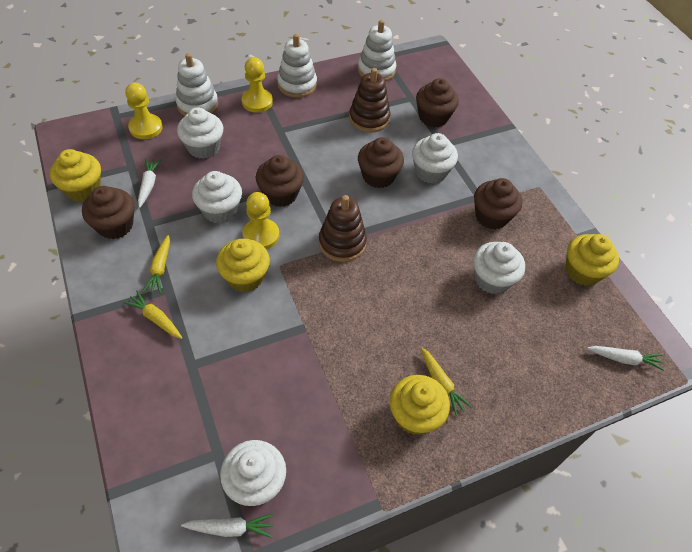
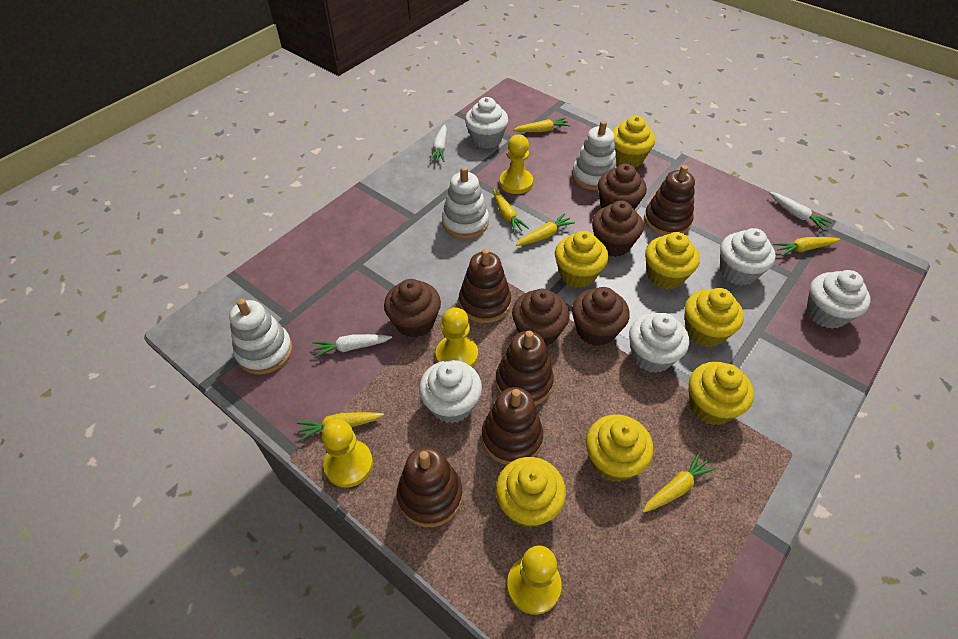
brown stacking toy: 2 -> 5
yellow carrot: 3 -> 6
yellow cupcake: 4 -> 7
yellow pawn: 3 -> 4

